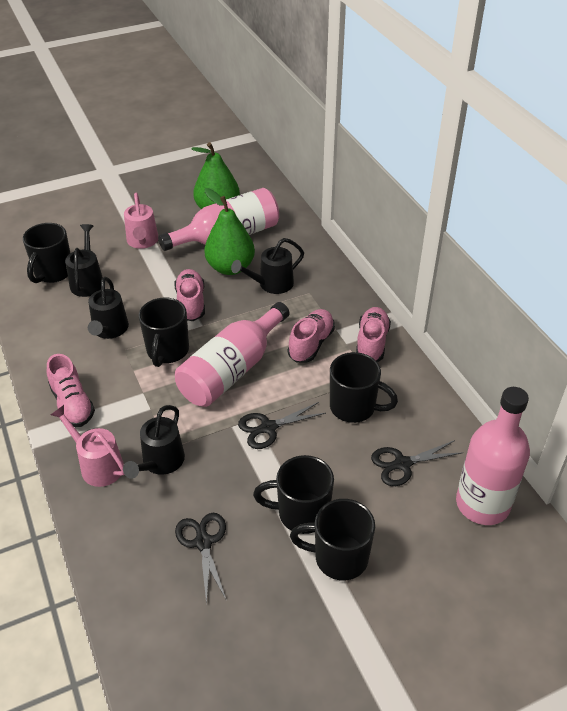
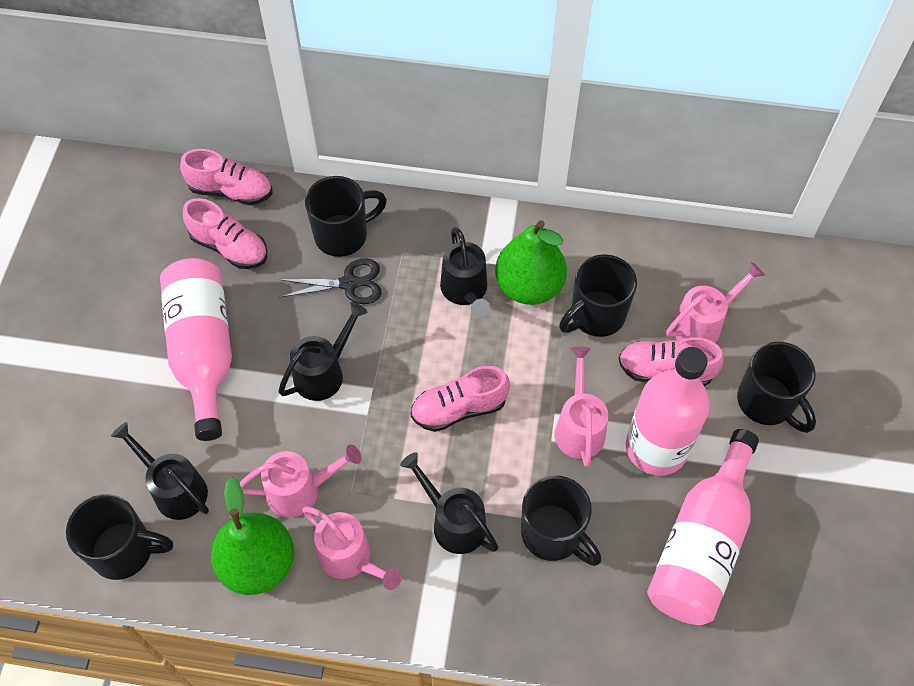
black scissors: 3 -> 1
pink watering can: 2 -> 4

